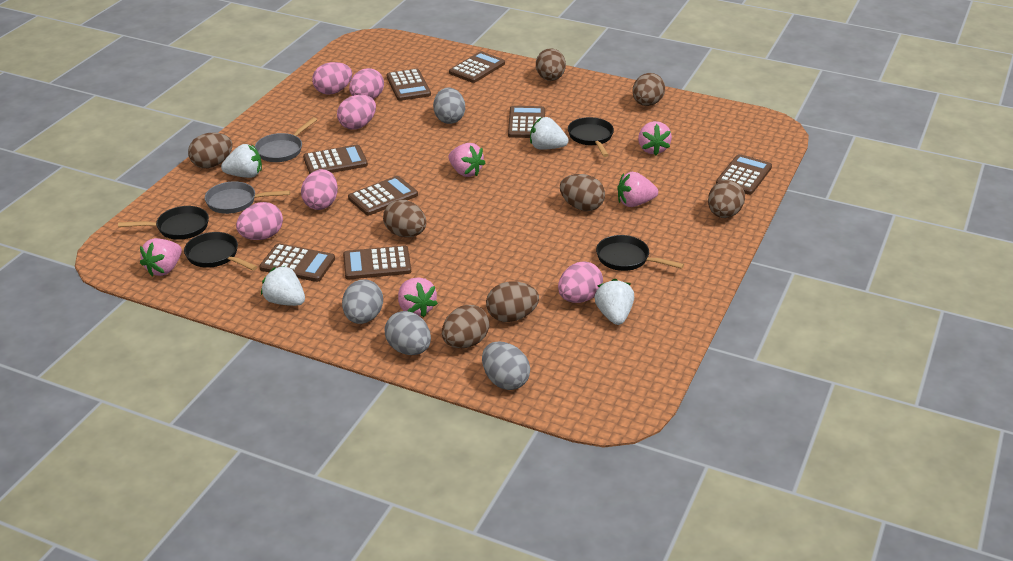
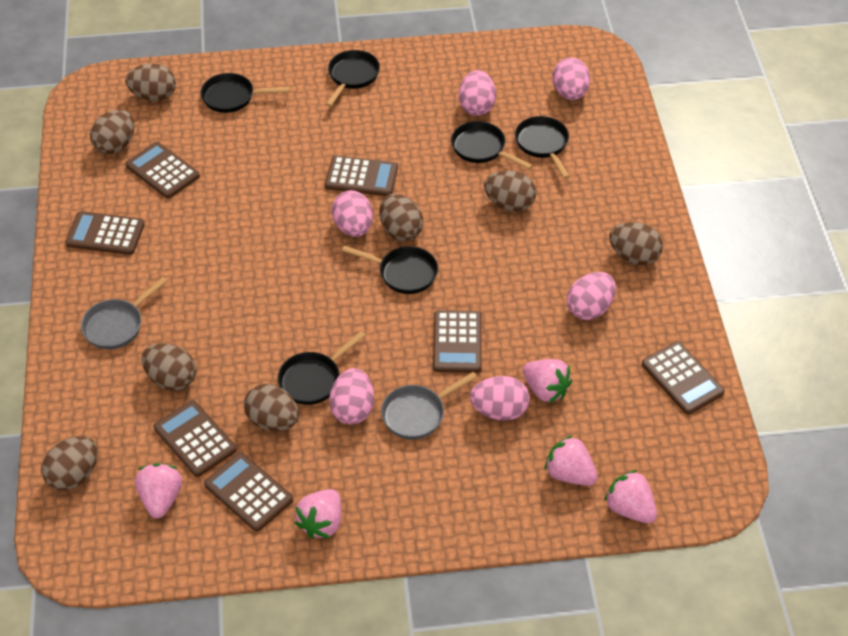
black pan: 4 -> 6
brown calculator: 8 -> 7
grey egg: 4 -> 0
white strawberry: 4 -> 0

